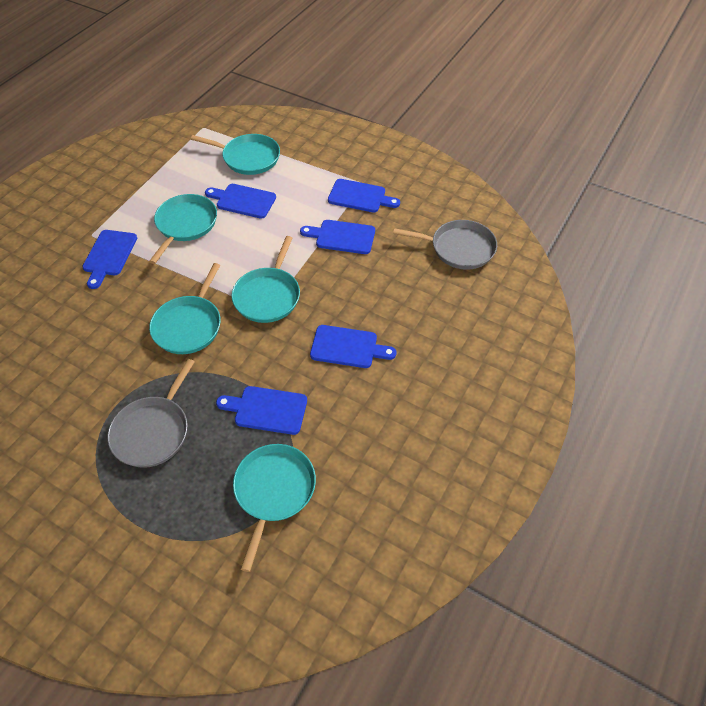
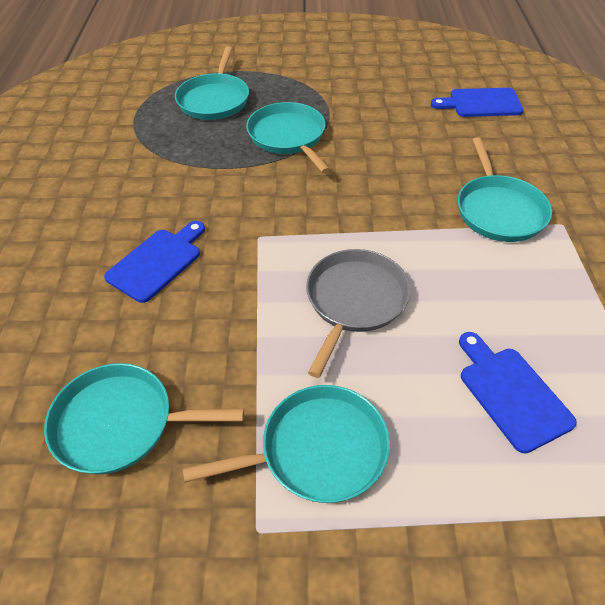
blue cutting board: 6 -> 3
grey pan: 2 -> 1

